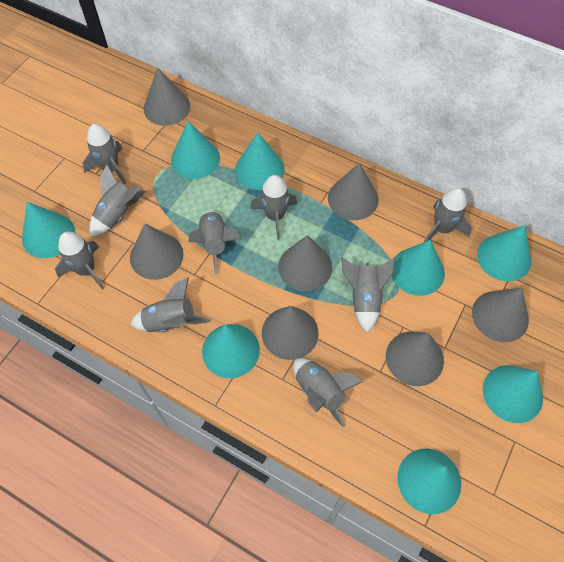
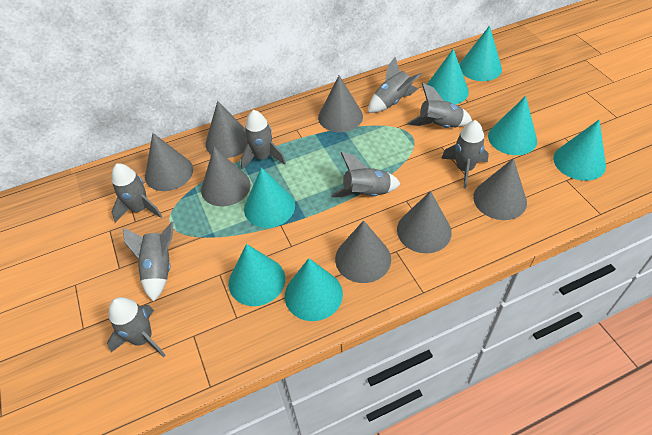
grey rocket: 9 -> 8
turquoise cone: 8 -> 7

